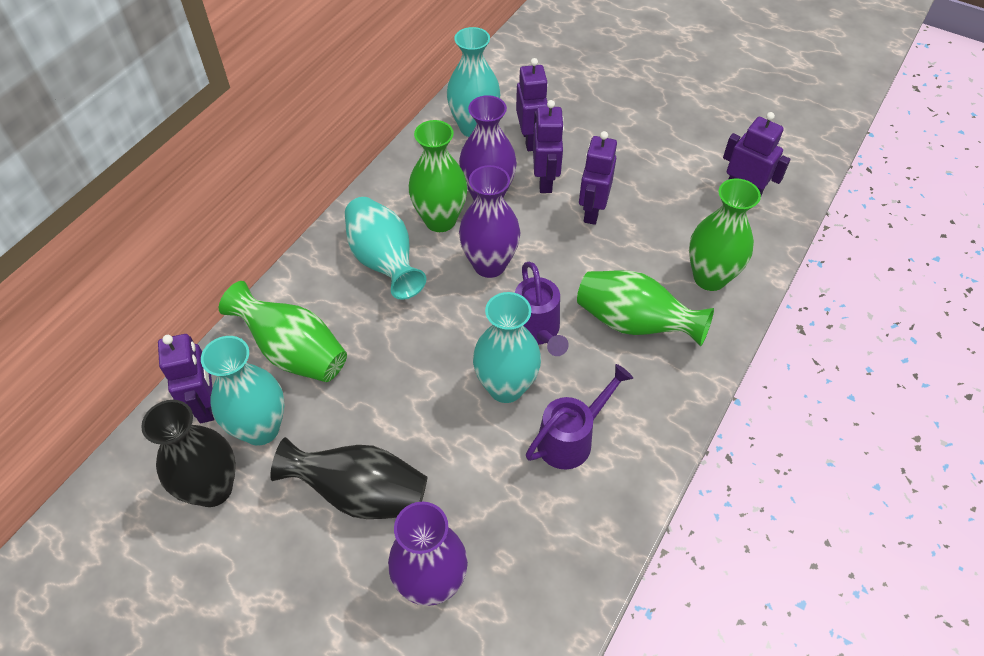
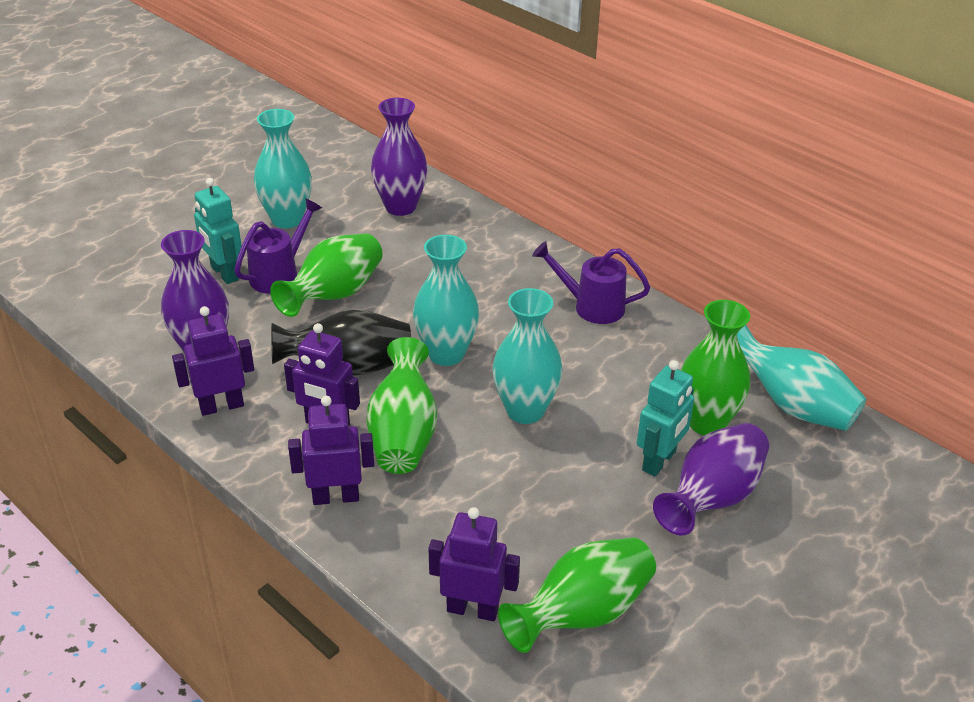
black vase: 2 -> 1
purple robot: 5 -> 4
turquoise robot: 0 -> 2

